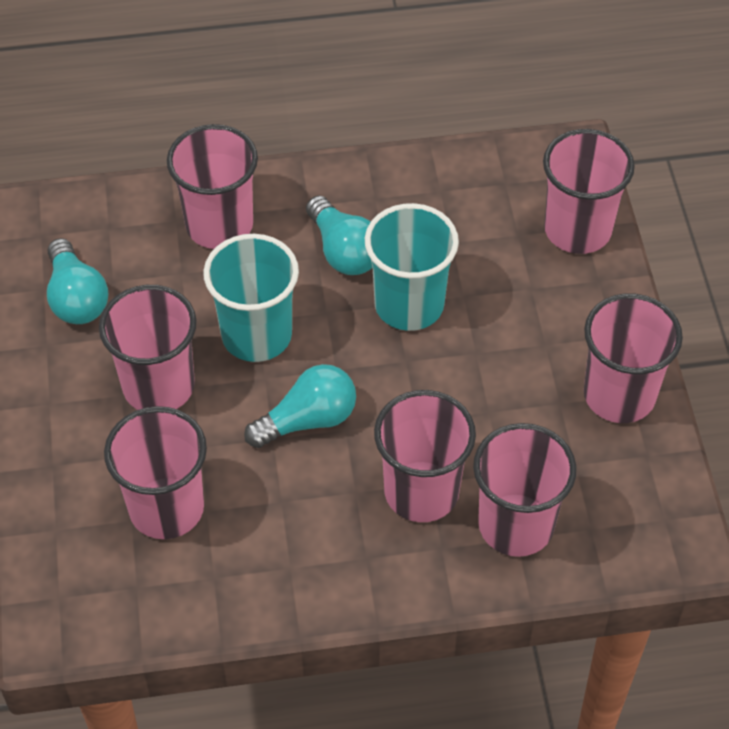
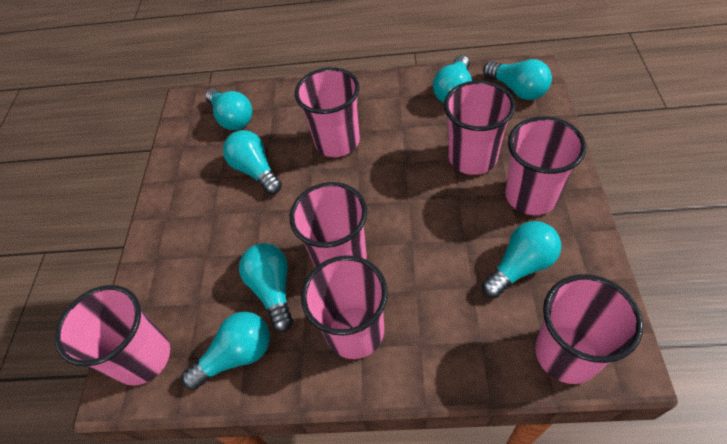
turquoise cup: 2 -> 0
turquoise light bulb: 3 -> 7

